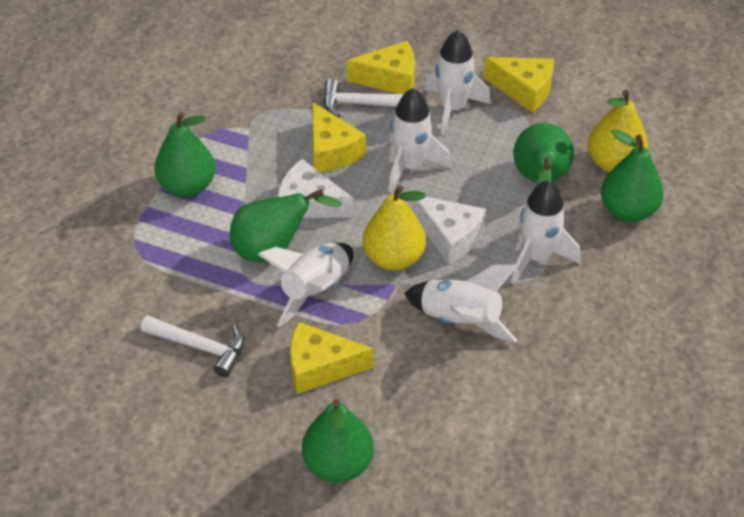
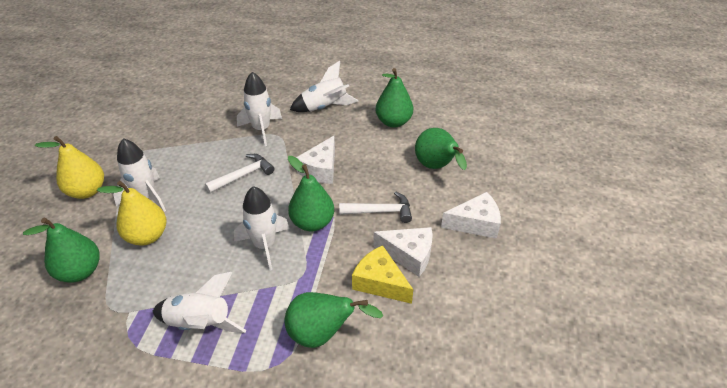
white cheese: 2 -> 3
yellow cheese: 4 -> 1

